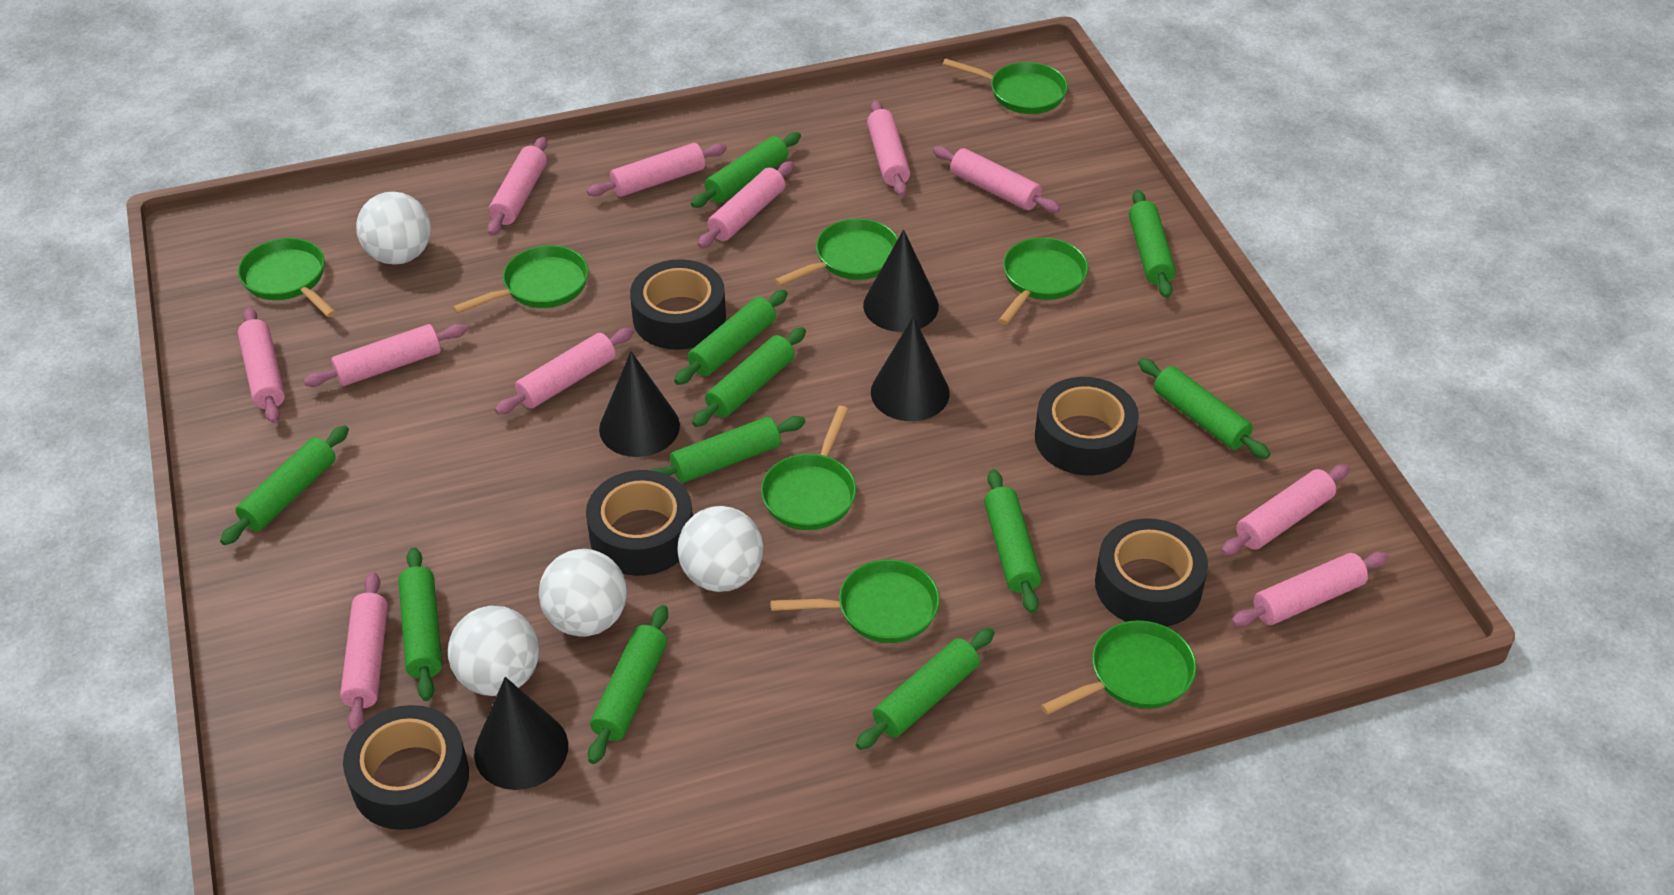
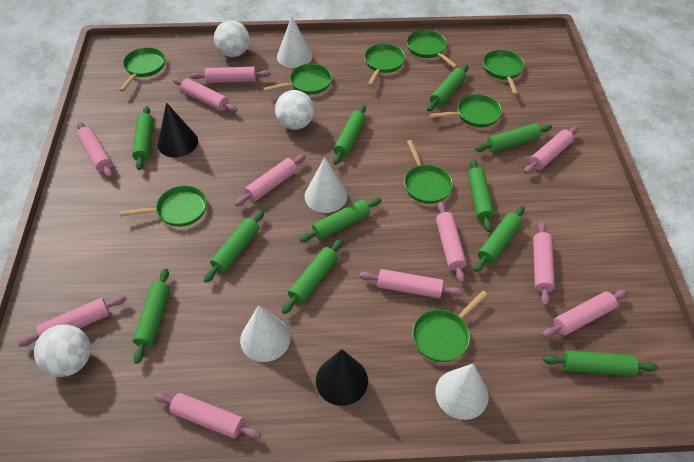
black cone: 4 -> 2
black tape: 5 -> 0
green pan: 8 -> 9
white ball: 4 -> 3
white cone: 0 -> 4

